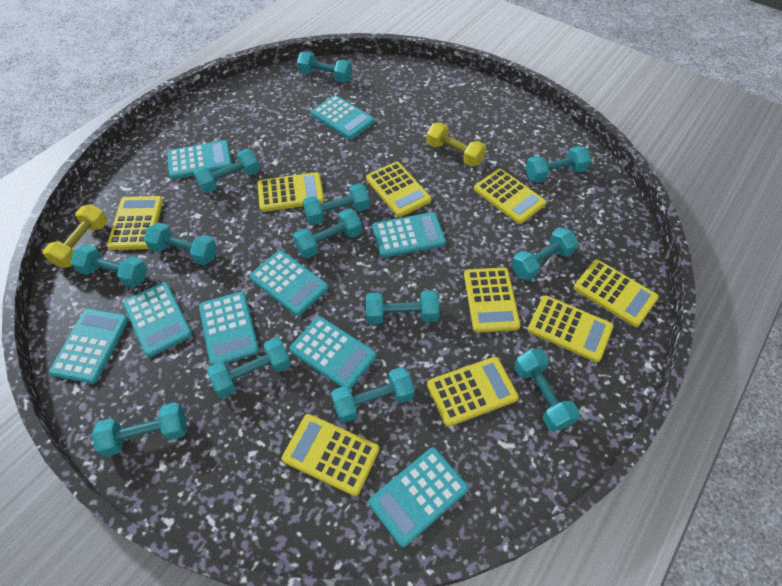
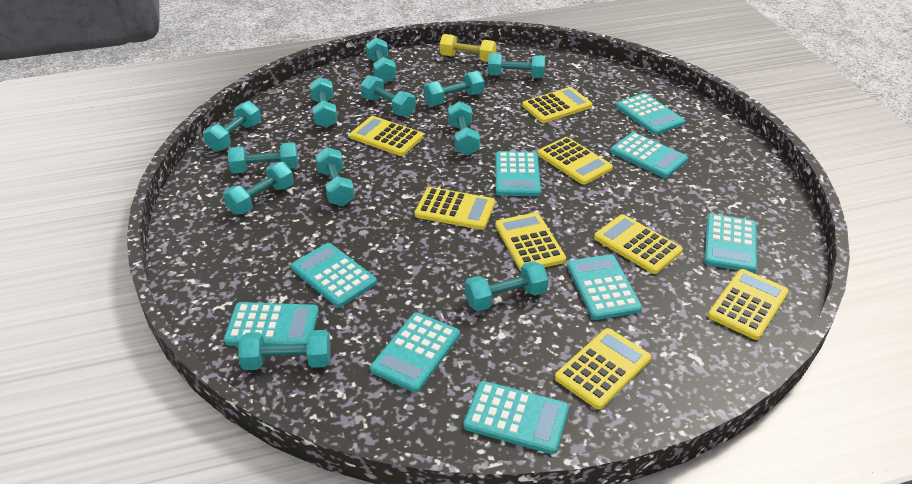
turquoise dumbbell: 13 -> 12
yellow calculator: 9 -> 8
yellow dumbbell: 2 -> 1

